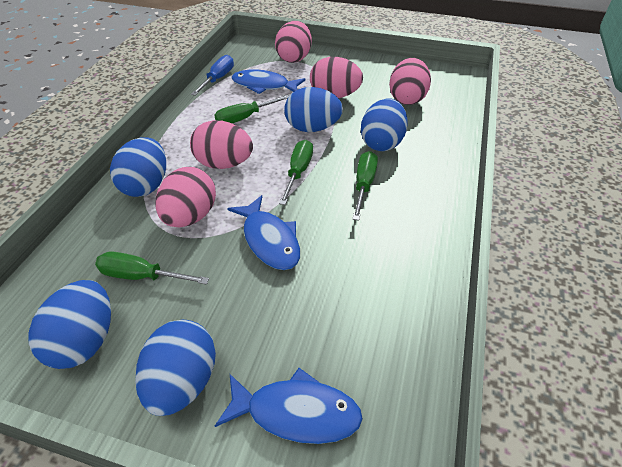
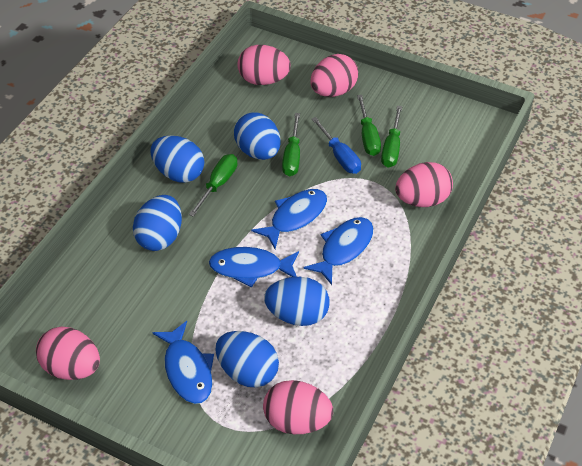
blue fish: 3 -> 4

